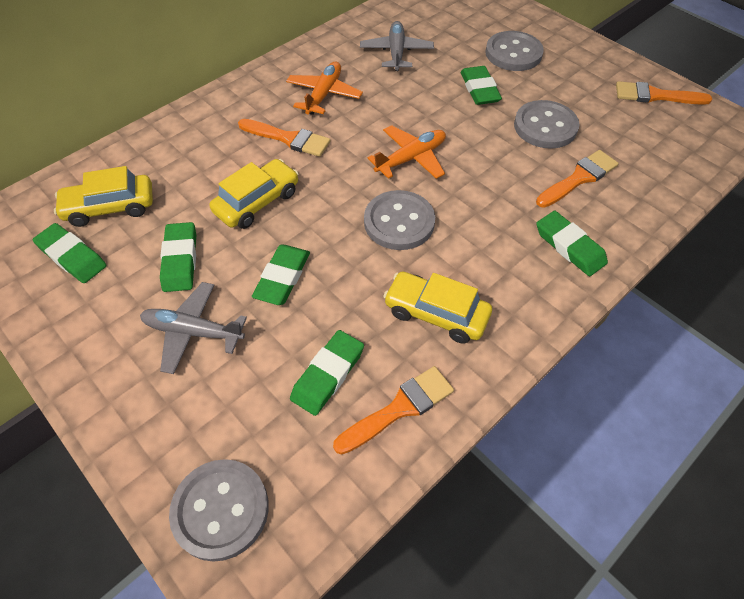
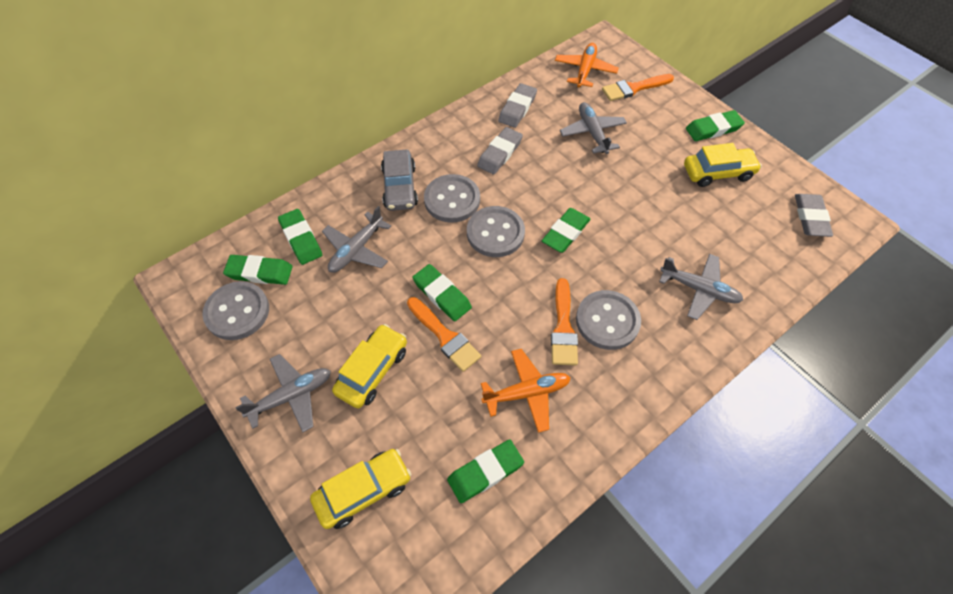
grey car: 0 -> 1
grey eraser: 0 -> 3
grey plane: 2 -> 4
orange brush: 4 -> 3

